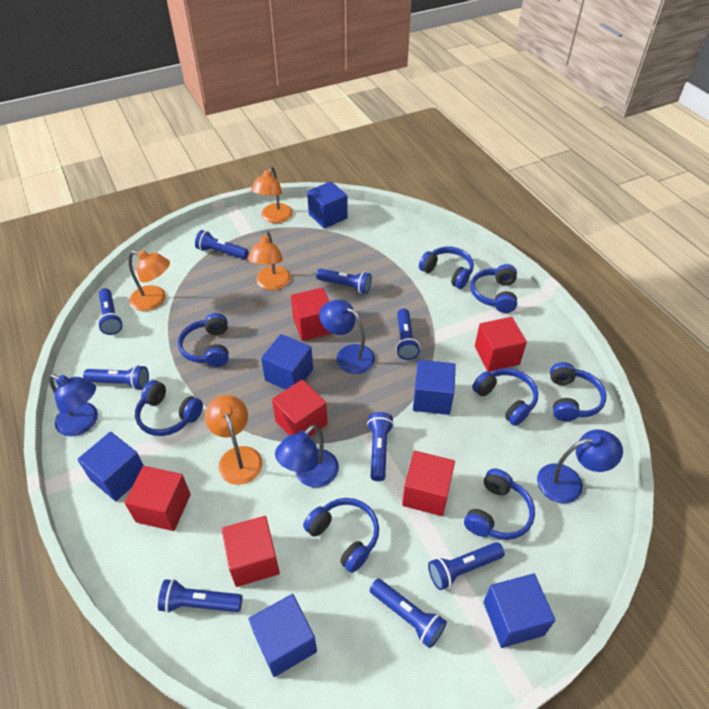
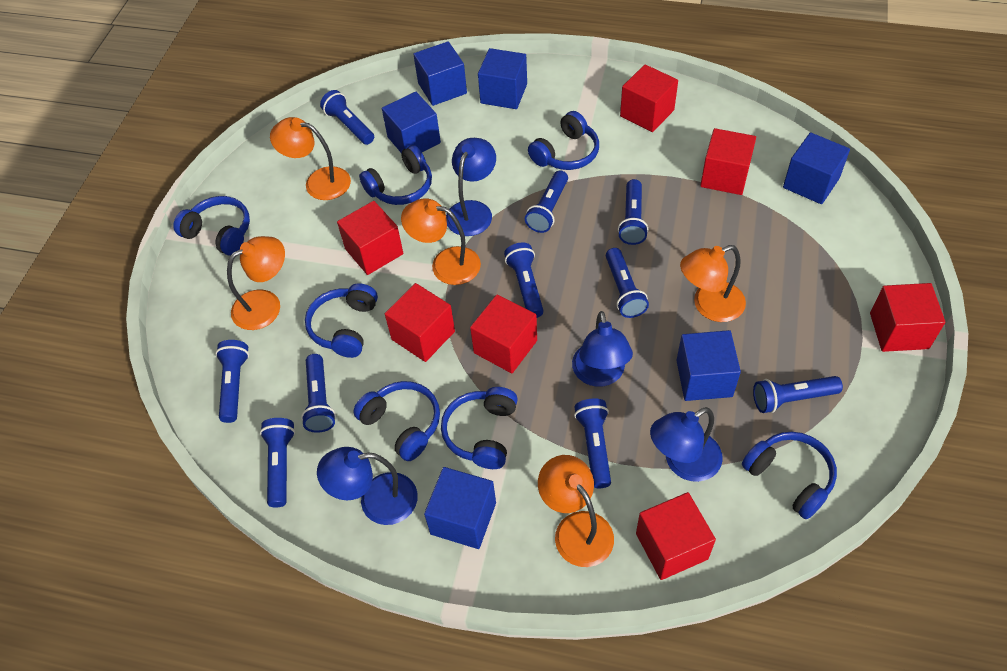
blue flashlight: 9 -> 10
blue headphones: 8 -> 7
orange lamp: 4 -> 5
red cube: 6 -> 7

